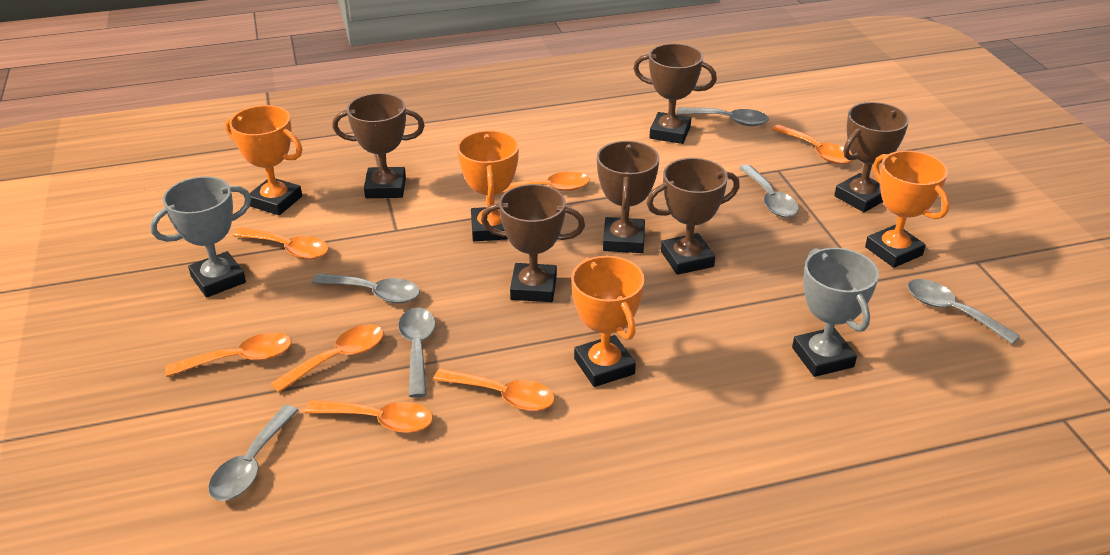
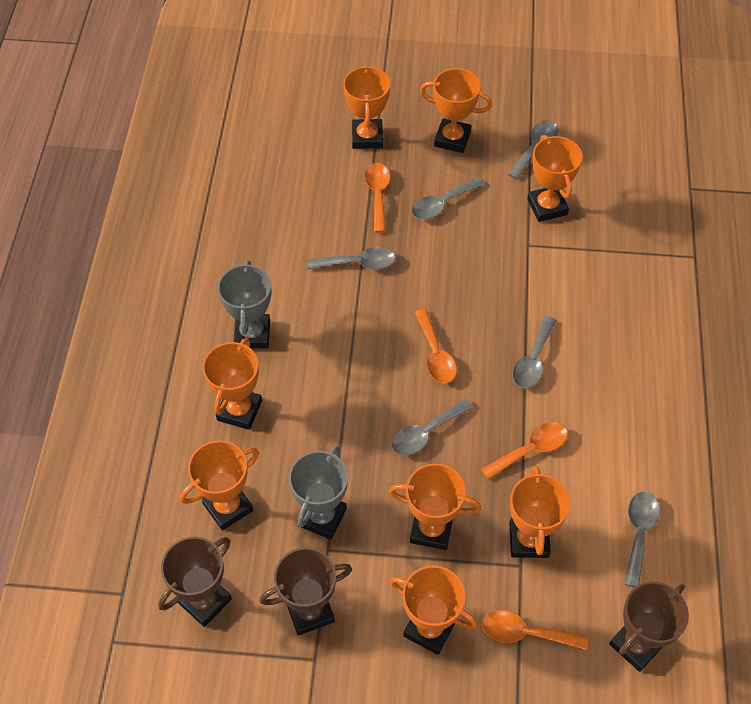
brown trophy: 6 -> 3
orange spoon: 7 -> 4
orange trophy: 4 -> 8

